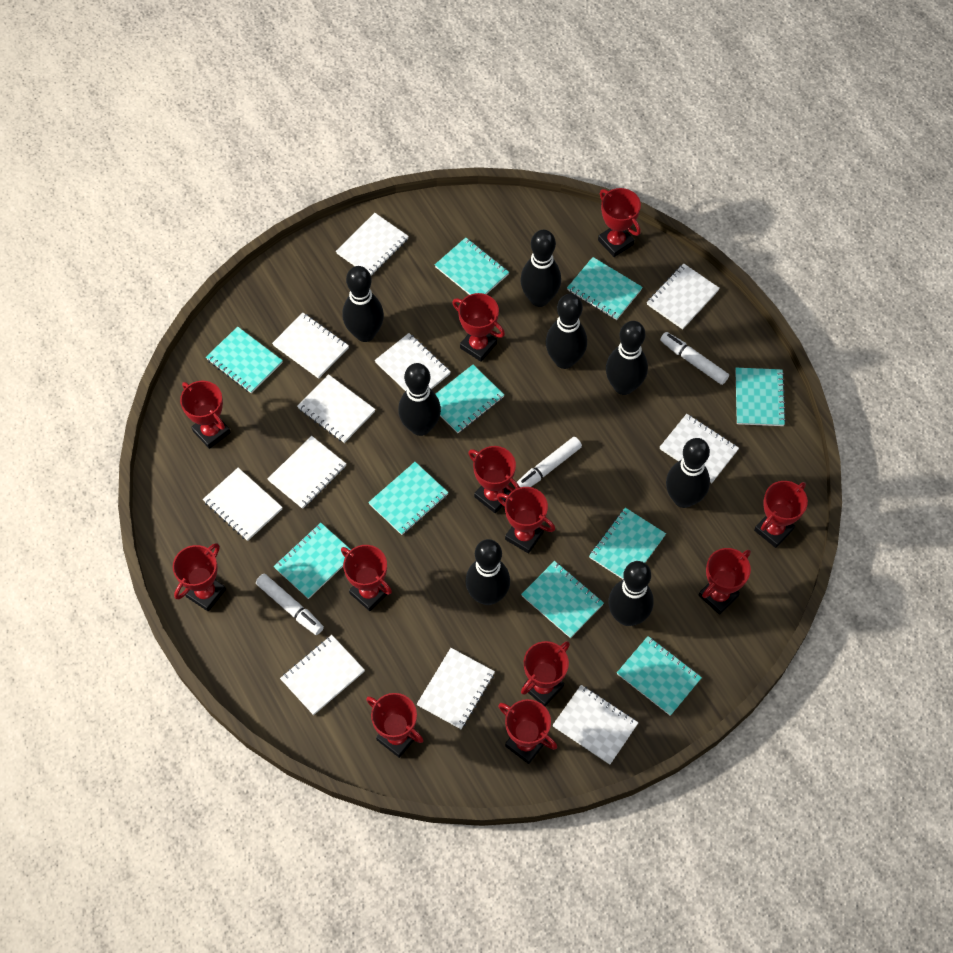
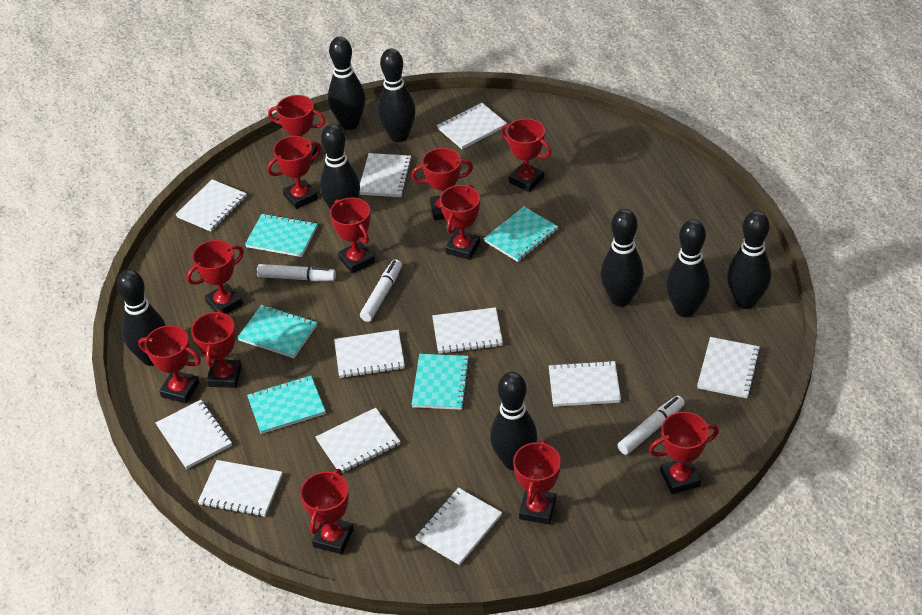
turquoise notebook: 10 -> 5

